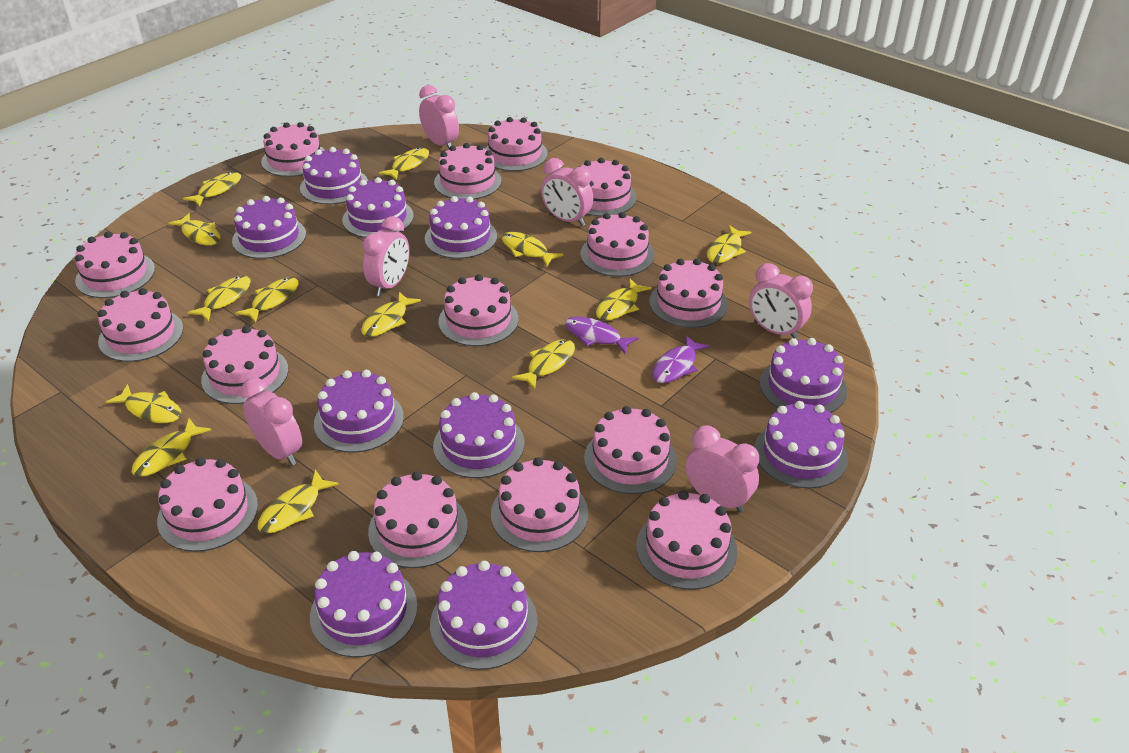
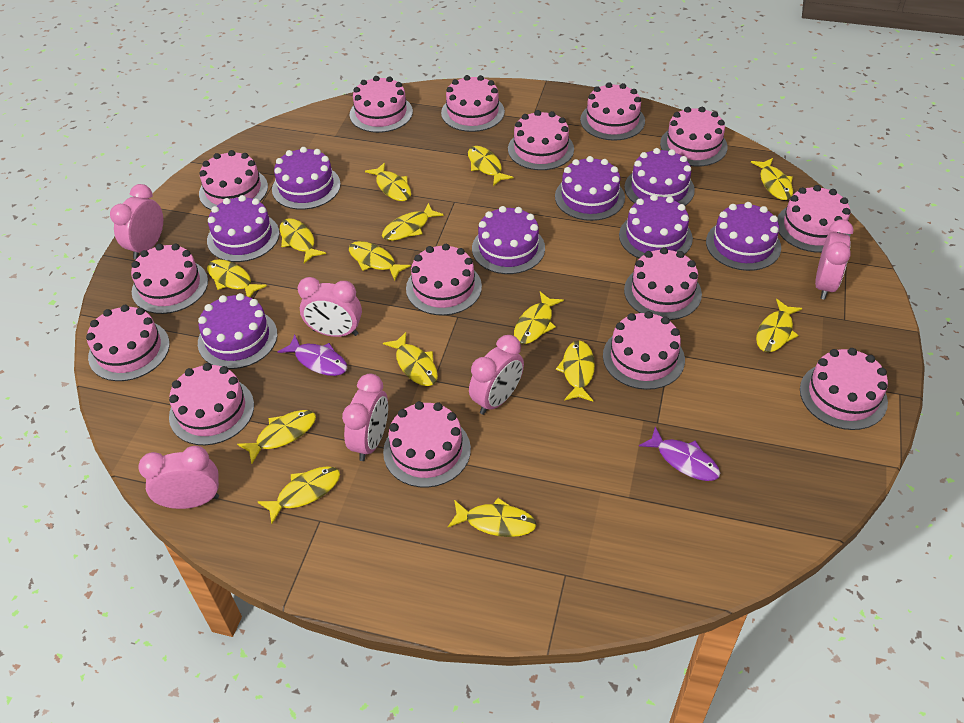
purple cake: 10 -> 8
yellow fish: 13 -> 14

